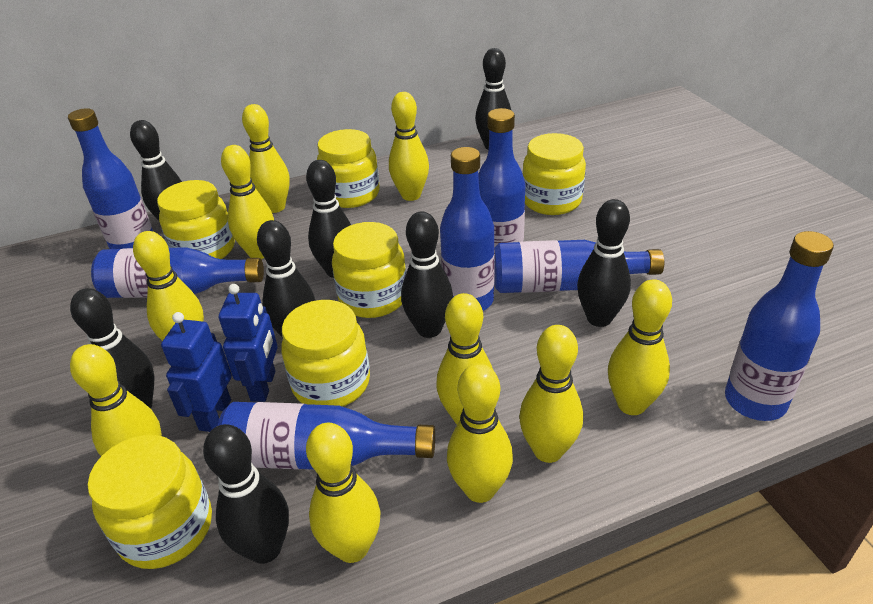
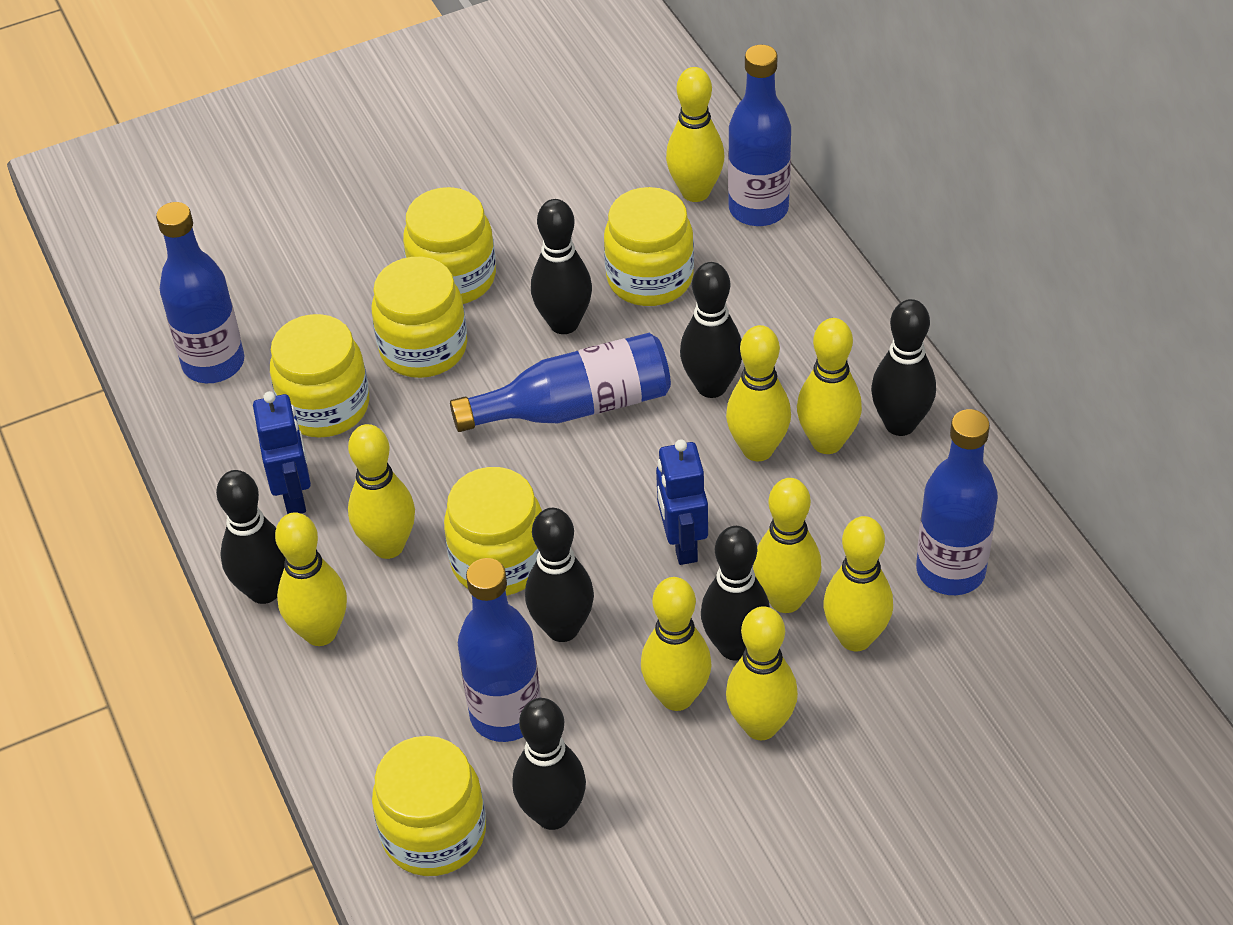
black bowling pin: 8 -> 7
blue bottle: 7 -> 5
yellow bowling pin: 10 -> 9

